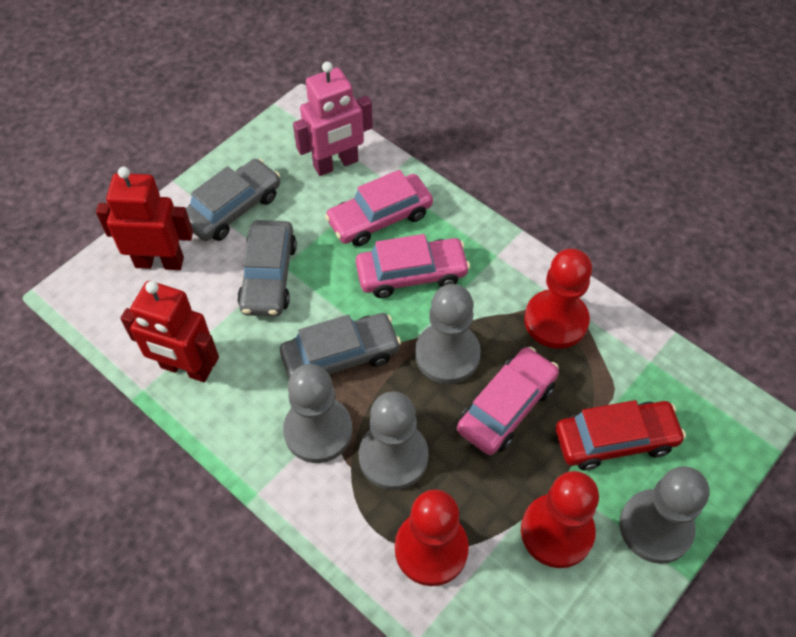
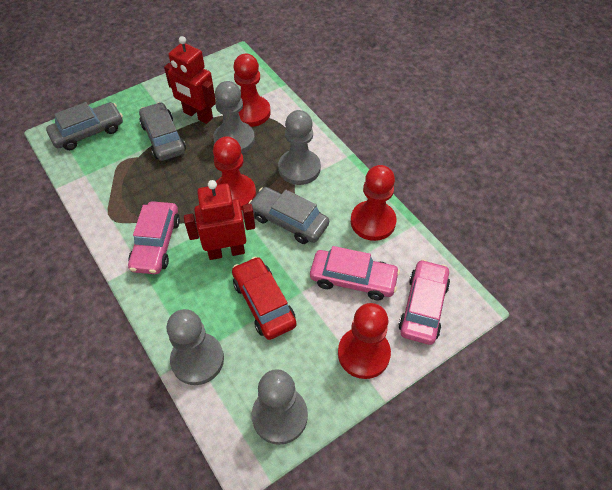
pink robot: 1 -> 0
red pawn: 3 -> 4

